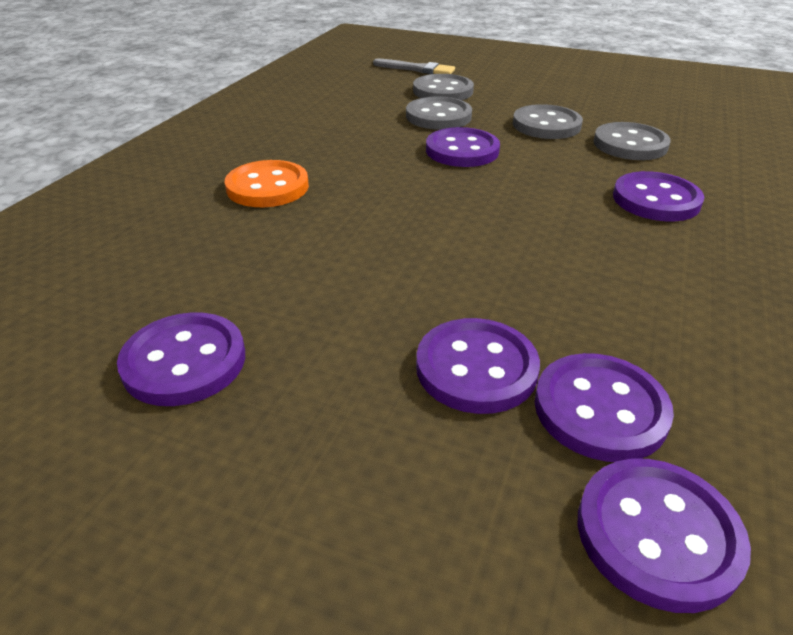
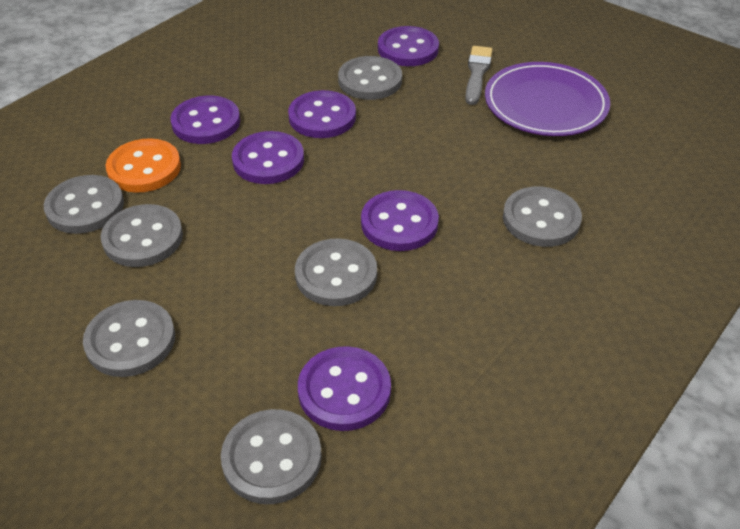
grey button: 4 -> 7
purple plate: 0 -> 1

